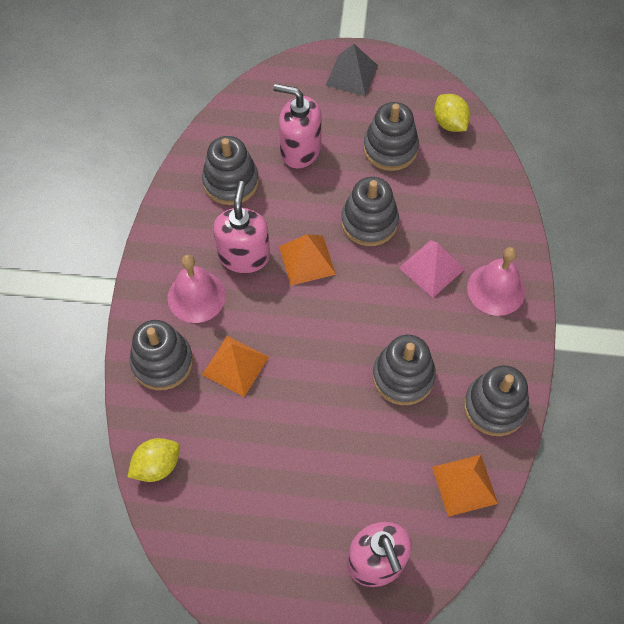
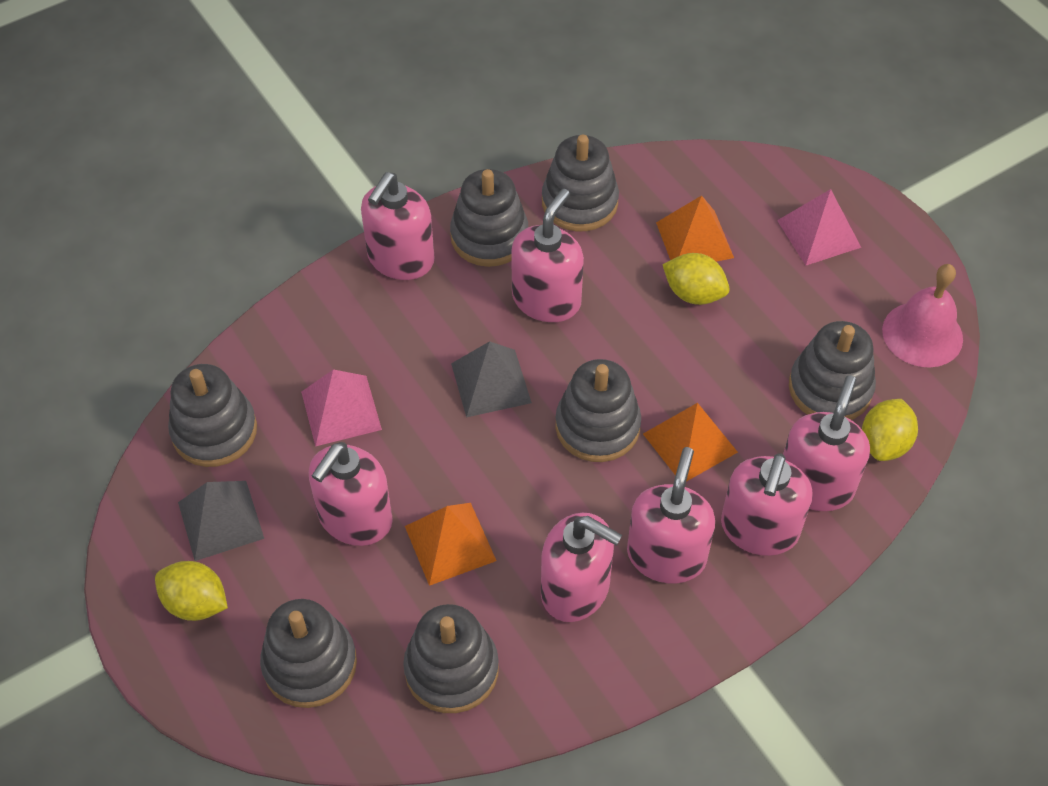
grey pyramid: 1 -> 2
grey stacking toy: 6 -> 7
pink bell: 2 -> 1
pink pyramid: 1 -> 2
pink soap dispenser: 3 -> 7
yellow lemon: 2 -> 3

